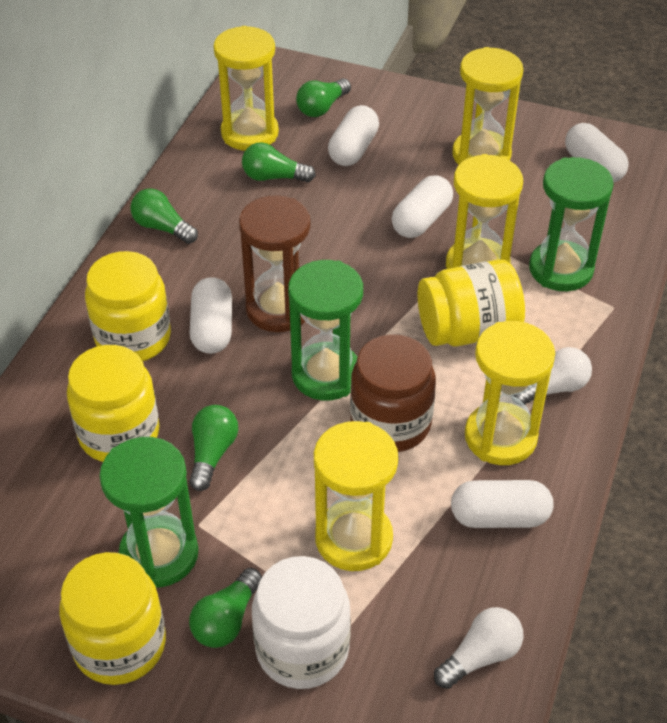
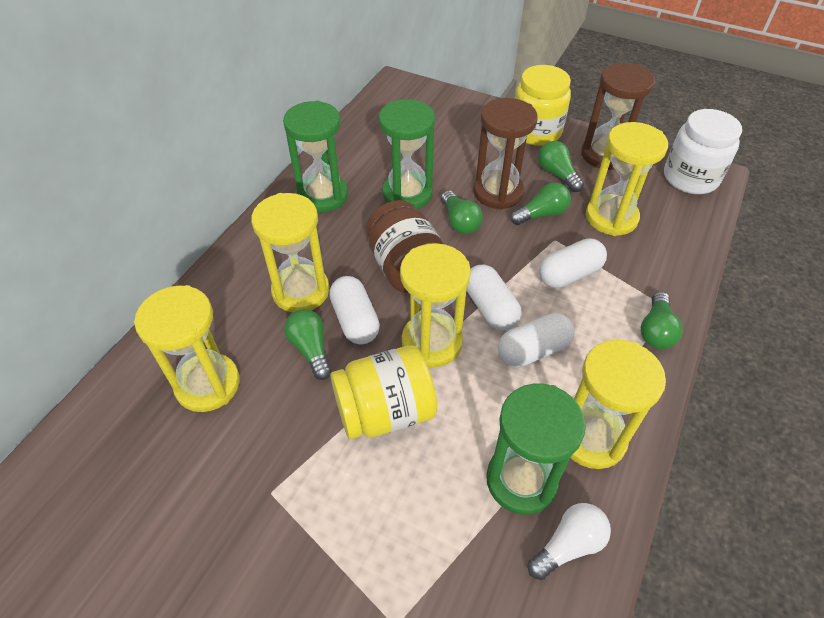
brown hourglass: 1 -> 2
white capsule: 5 -> 4
white light bulb: 2 -> 1
yellow jar: 4 -> 2

